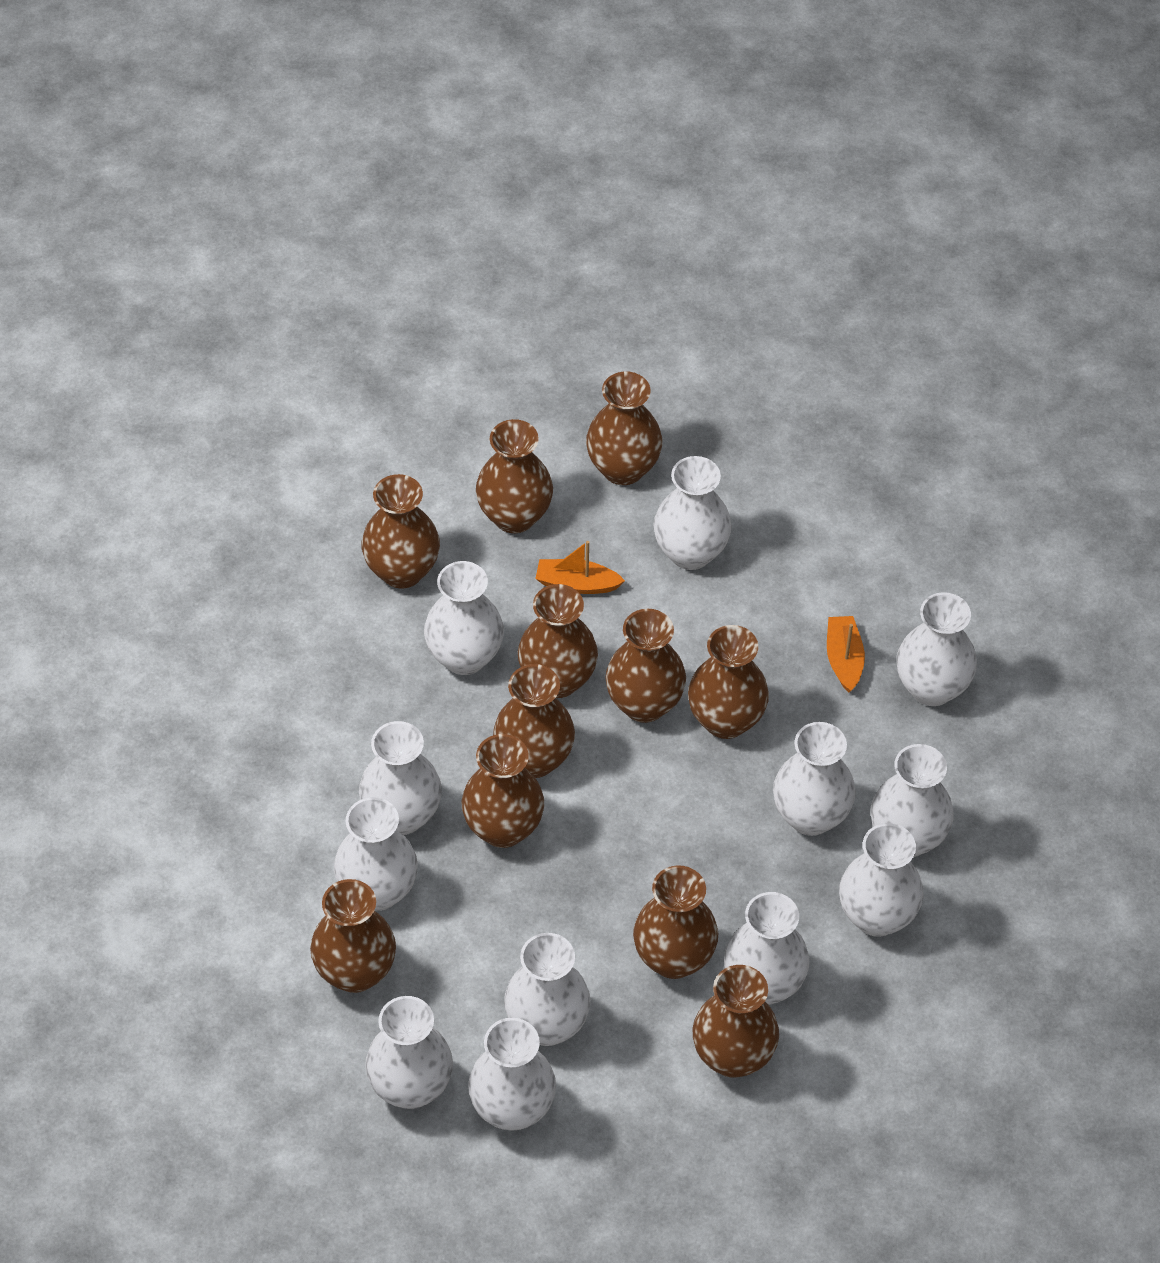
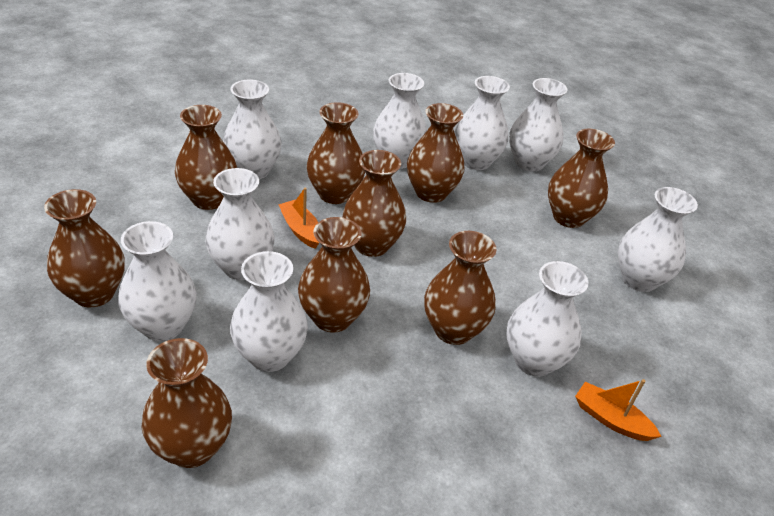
brown vase: 11 -> 9
white vase: 12 -> 9

